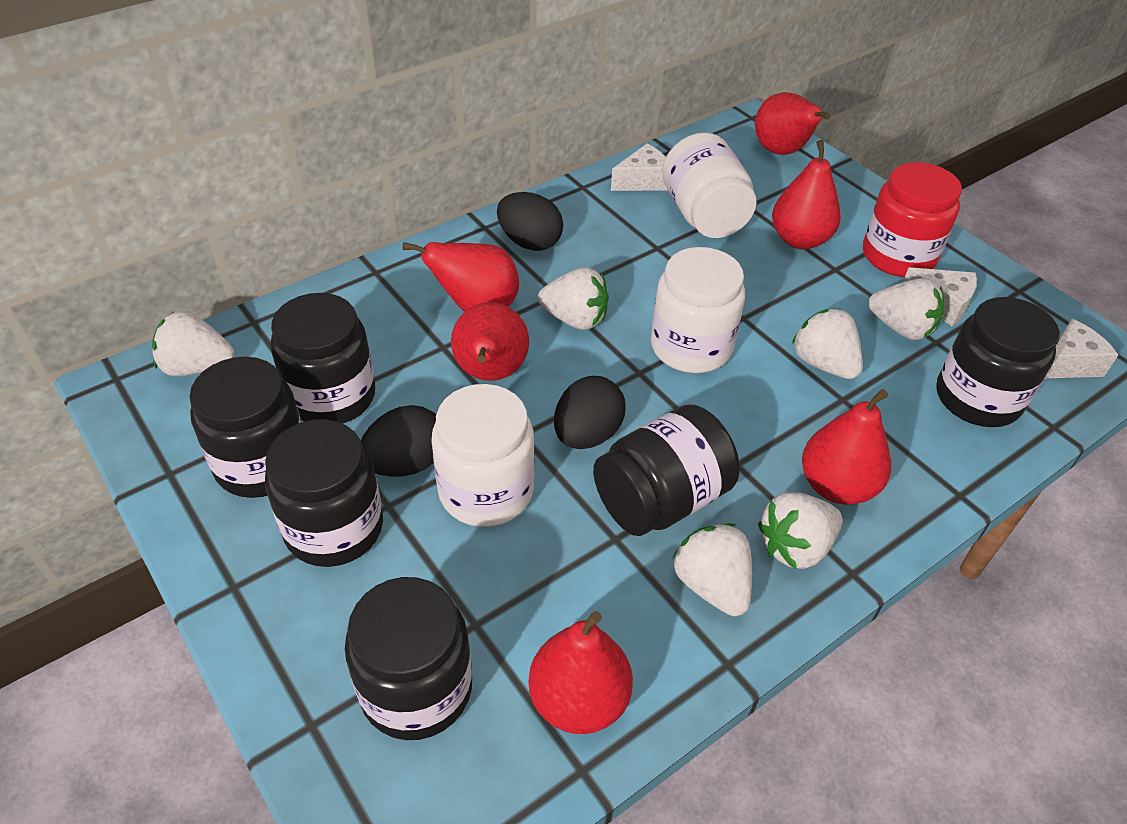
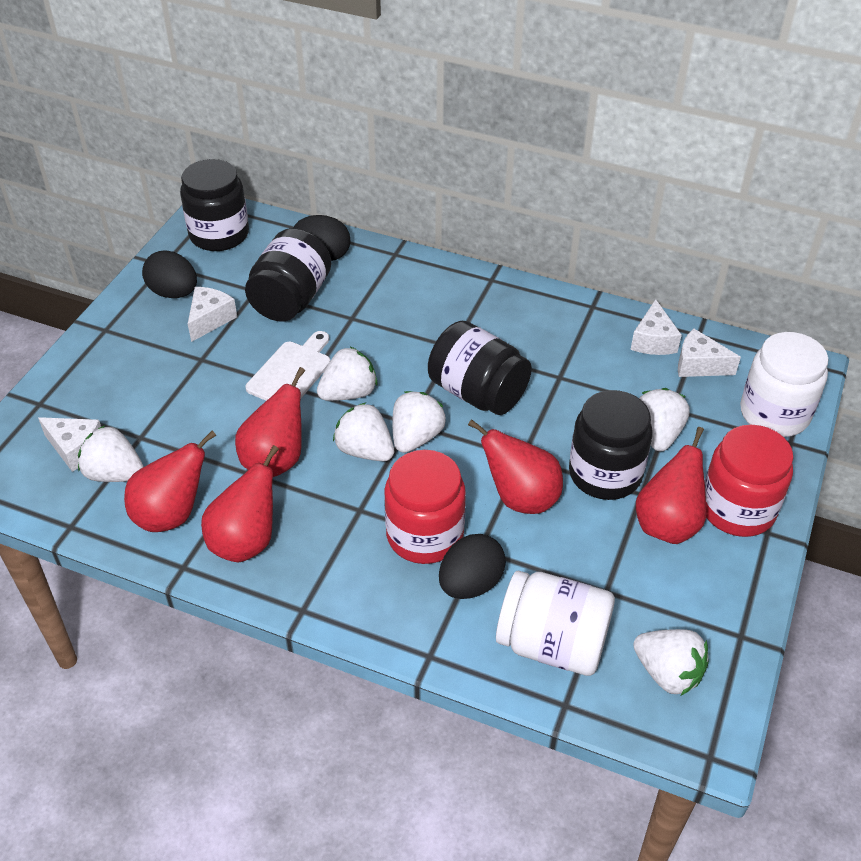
black jar: 6 -> 4
red jar: 1 -> 2
red pear: 6 -> 5
white cheese: 3 -> 4
white cutting board: 0 -> 1
white jar: 3 -> 2

